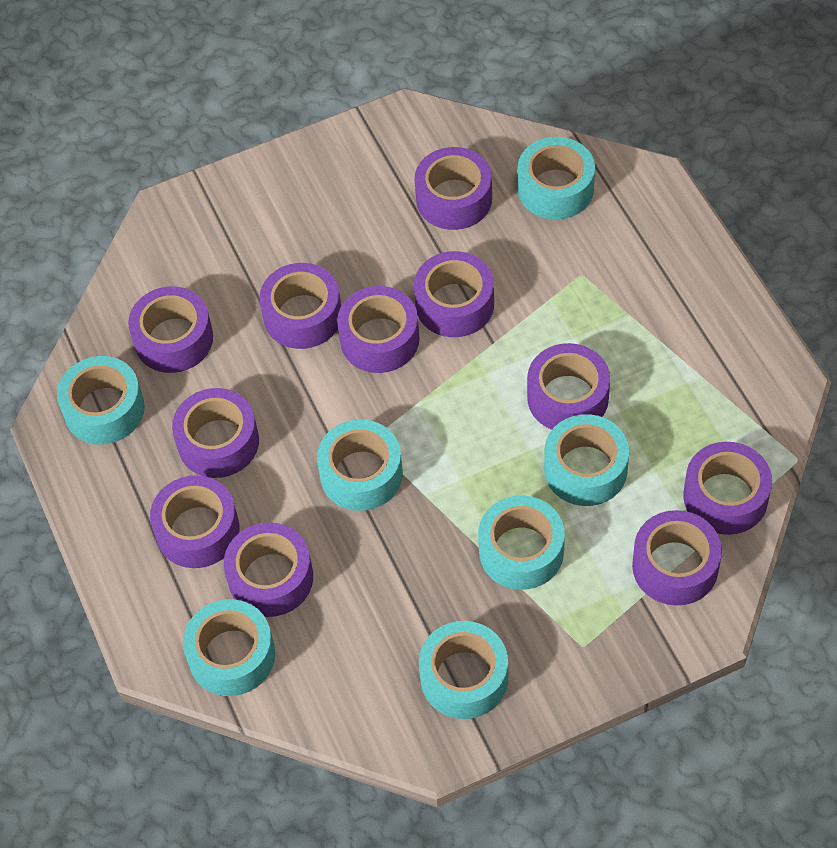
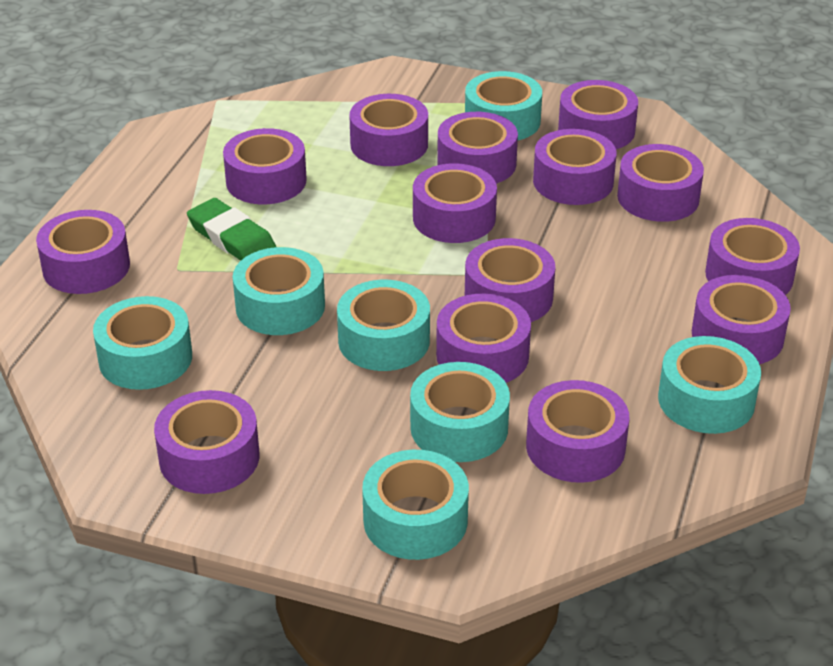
green eraser: 0 -> 1
purple tape: 11 -> 14

